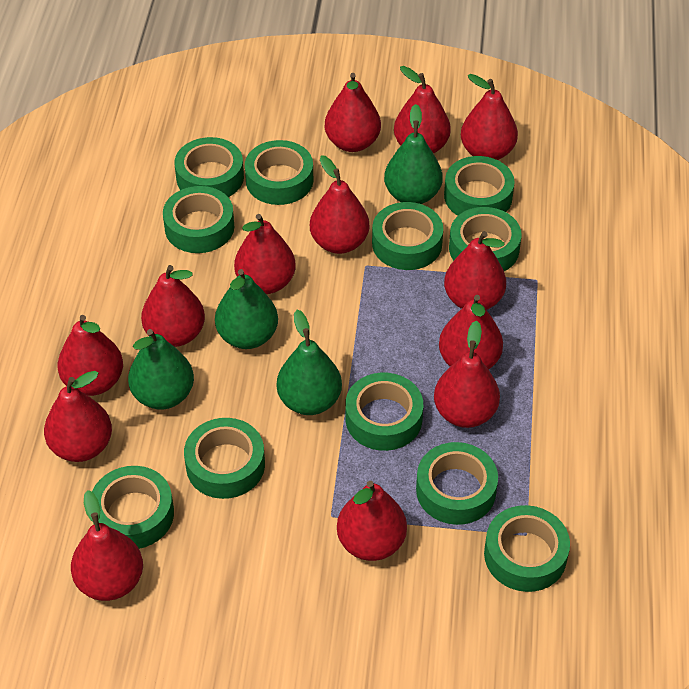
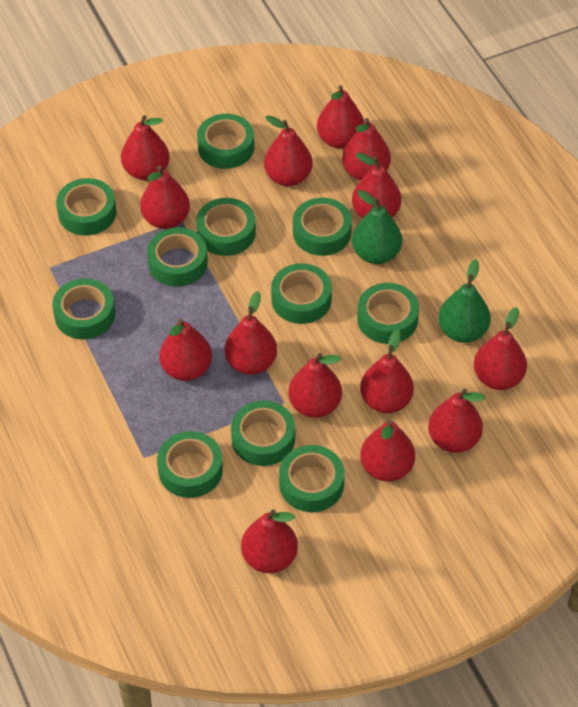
green pear: 4 -> 2
red pear: 13 -> 14

